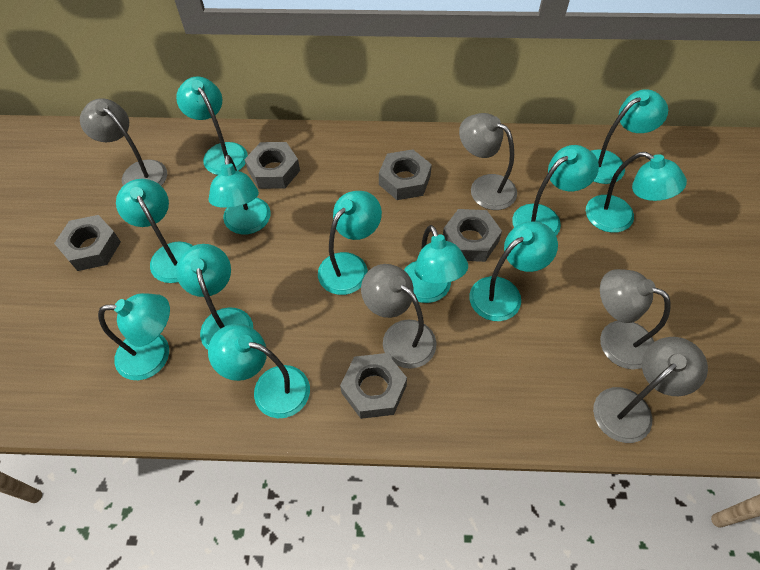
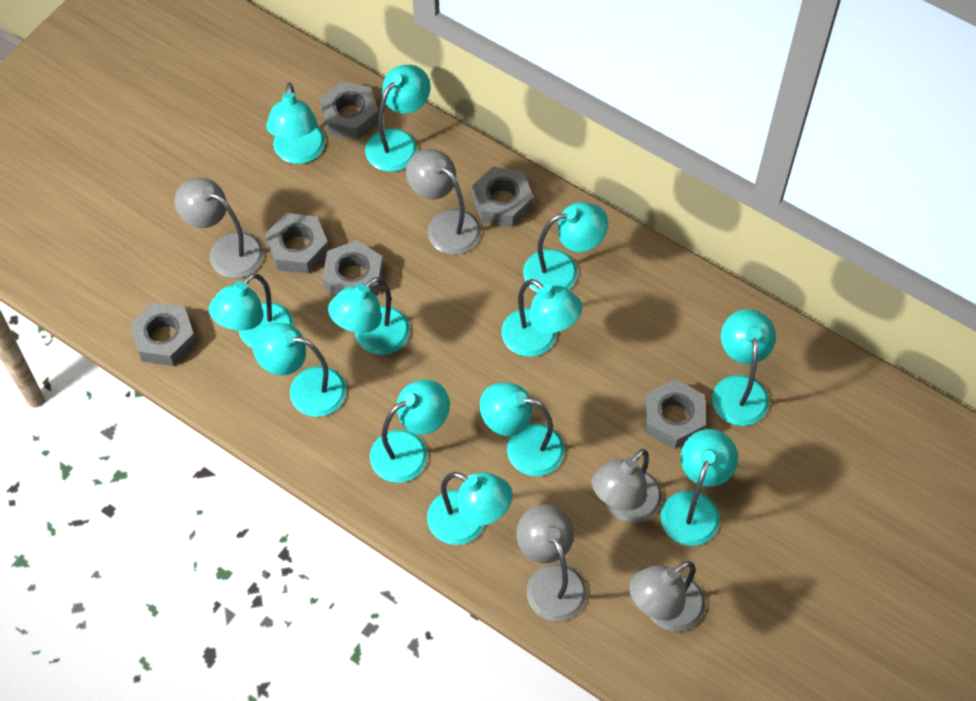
grey nut: 5 -> 6

